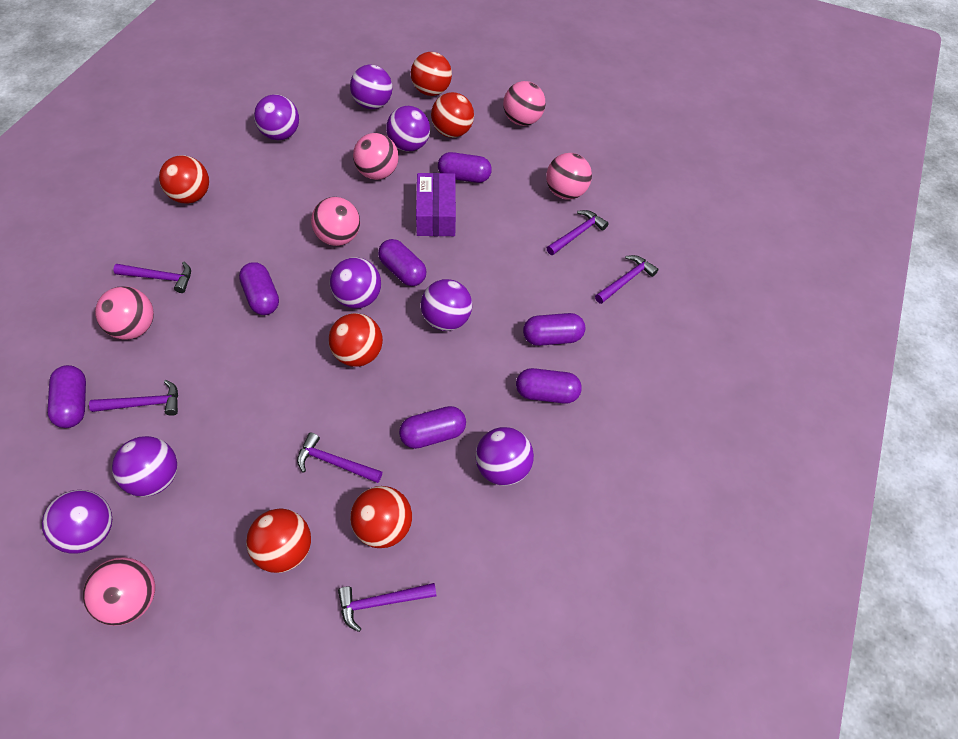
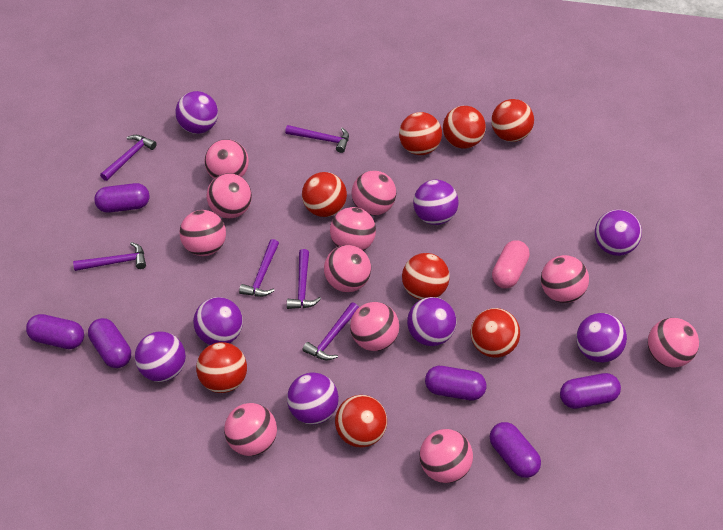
pink ball: 6 -> 11
pink capsule: 0 -> 1
purple box: 1 -> 0
purple capsule: 7 -> 6
red ball: 6 -> 8

